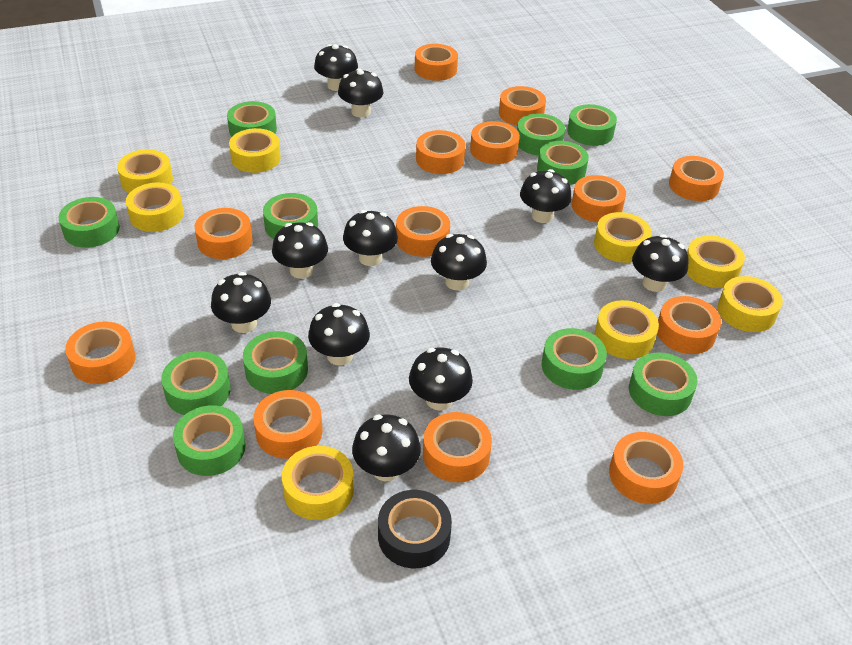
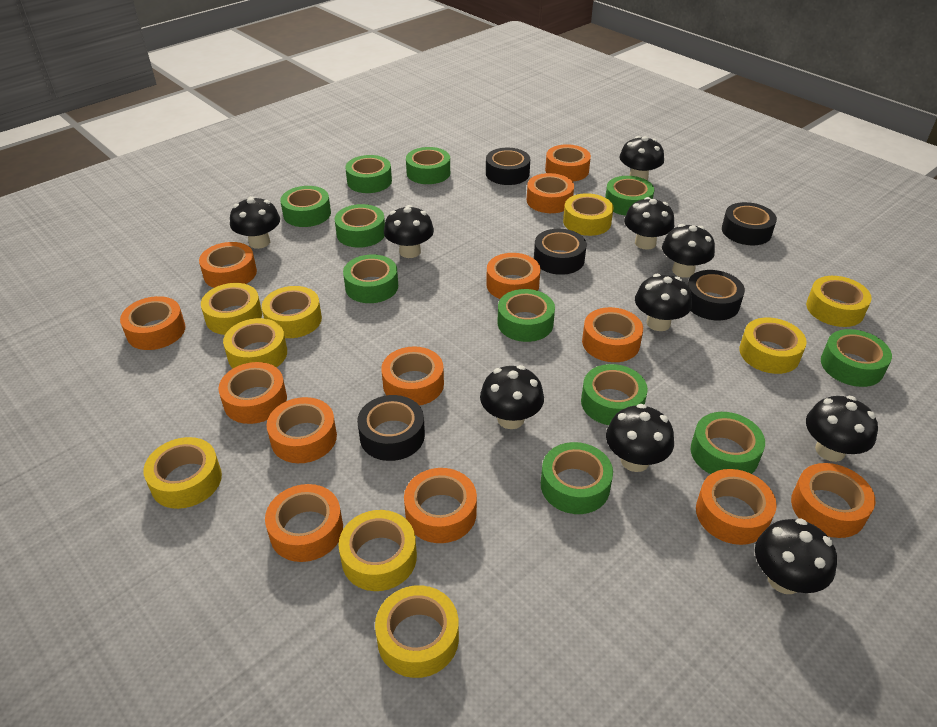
black mushroom: 11 -> 10
black tape: 1 -> 5
yellow tape: 8 -> 9

